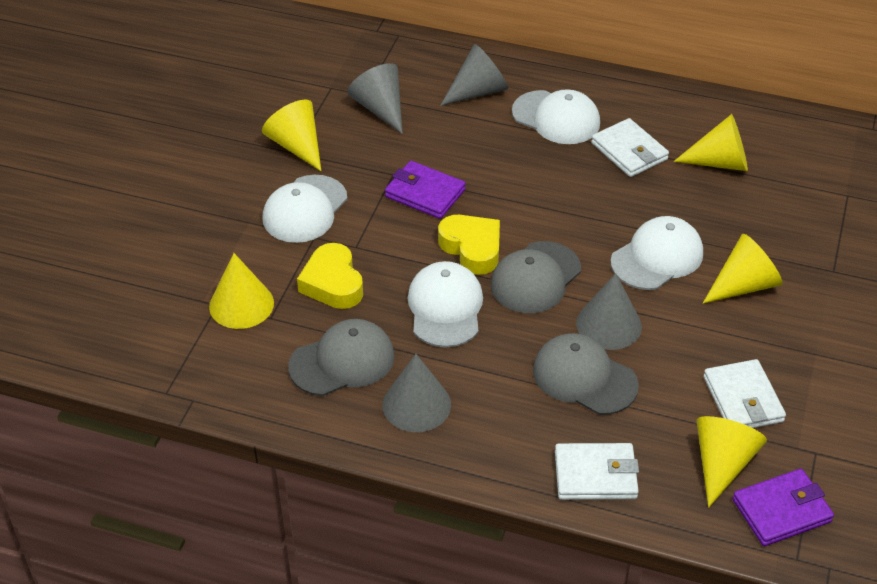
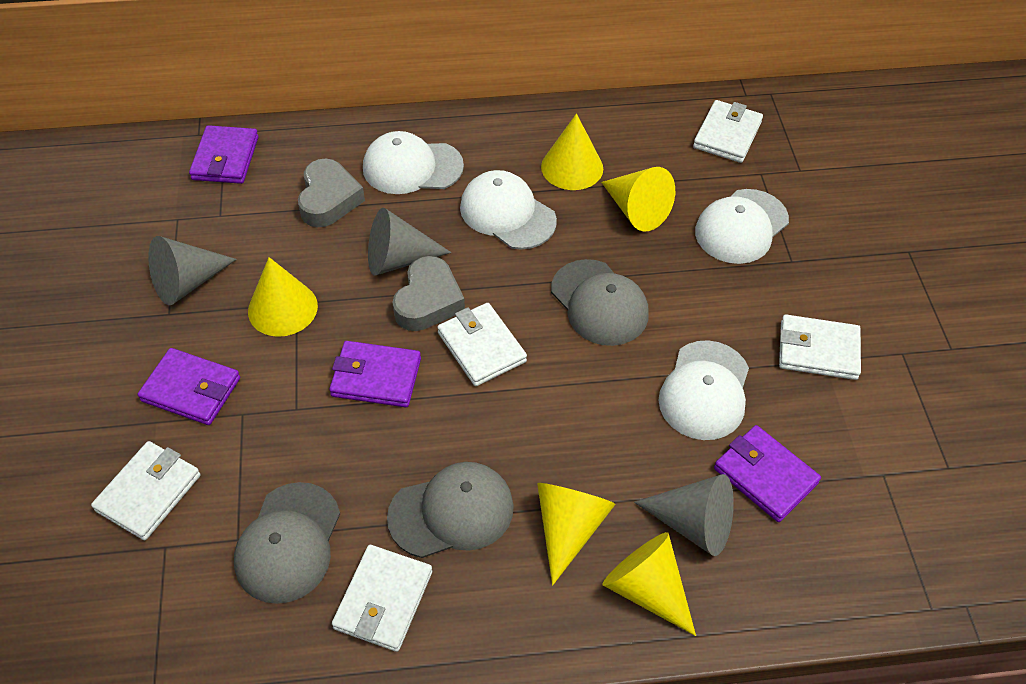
grey cone: 4 -> 3
grey heart: 0 -> 2
purple wallet: 2 -> 4
white wallet: 3 -> 5
yellow heart: 2 -> 0

